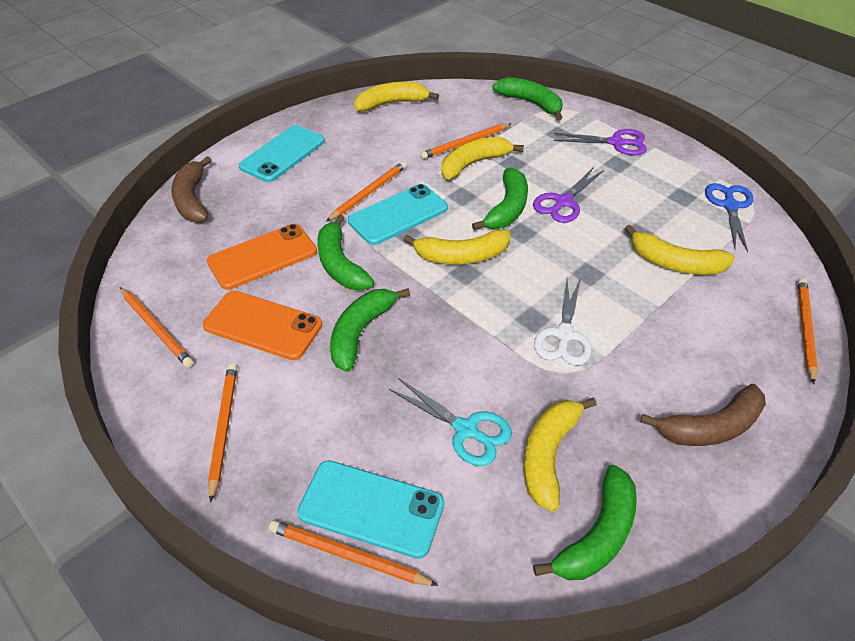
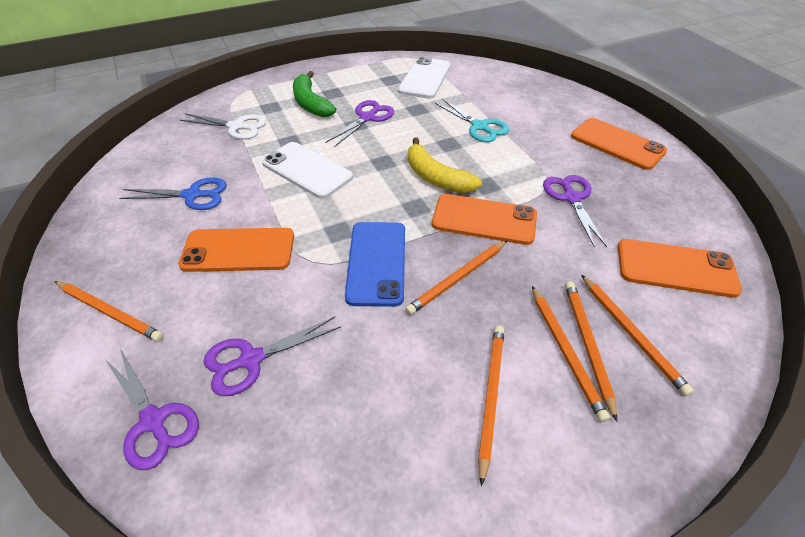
blue phone: 0 -> 1
brown banana: 2 -> 0
green banana: 5 -> 1
orange phone: 2 -> 4
purple scissors: 2 -> 4
turquoise phone: 3 -> 0
white phone: 0 -> 2
yellow banana: 5 -> 1

